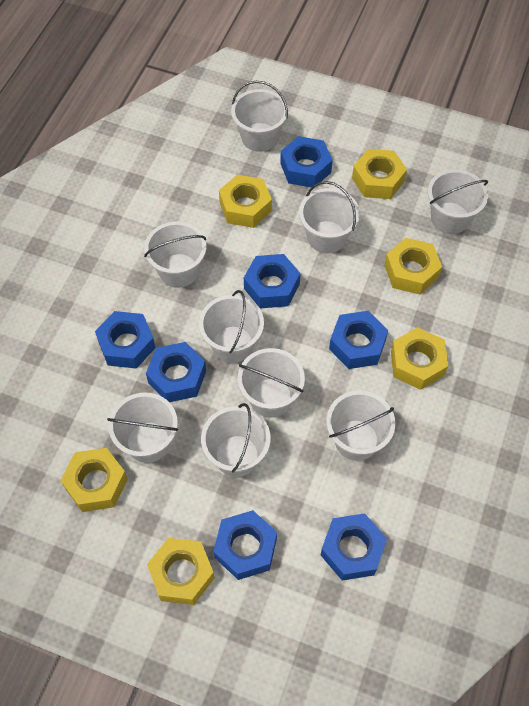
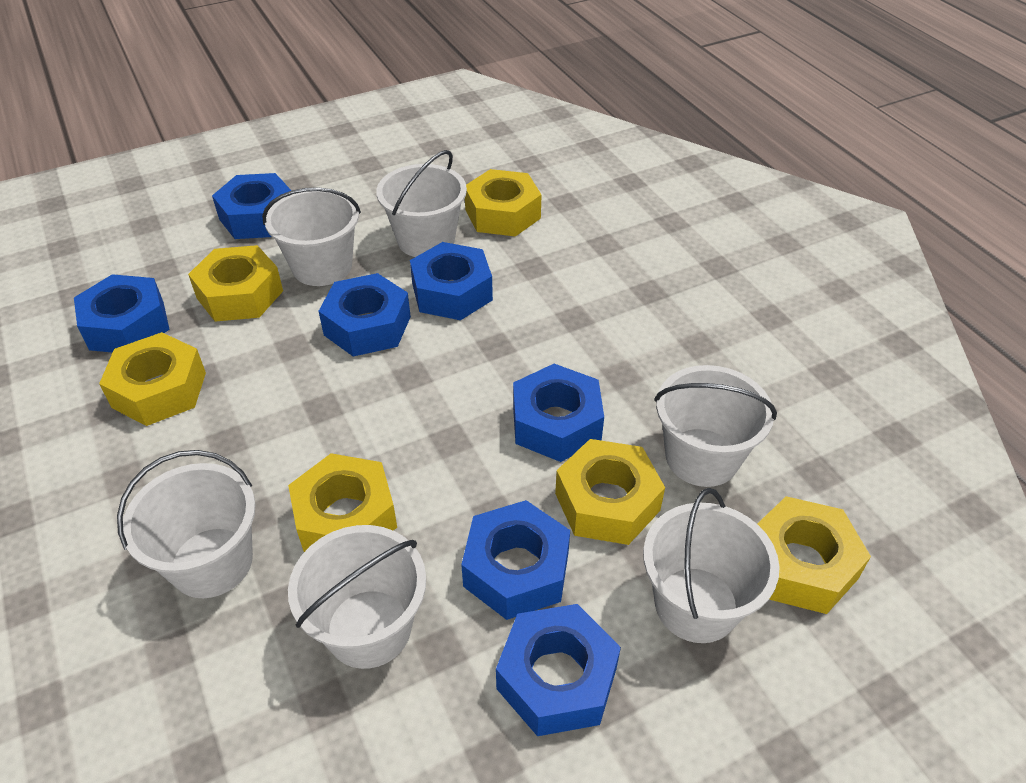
white bucket: 9 -> 6

